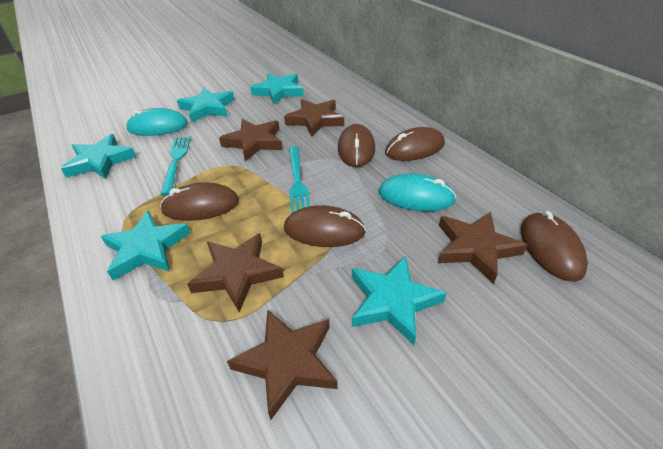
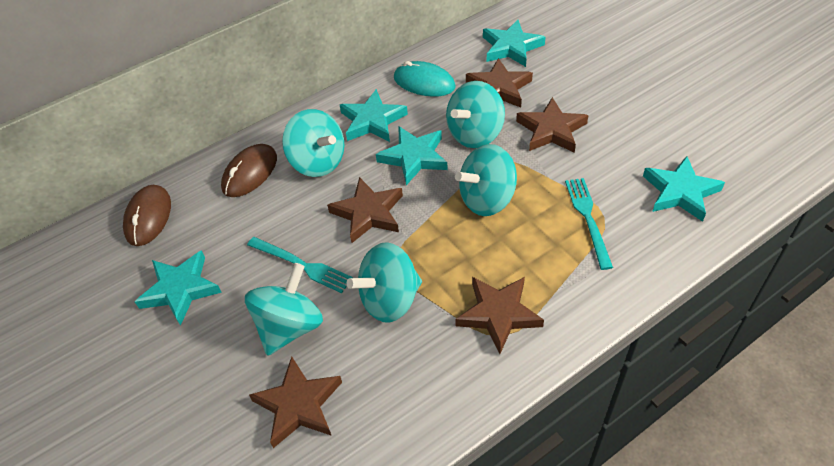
brown mouse: 5 -> 2
turquoise mouse: 2 -> 1
turquoise spinning top: 0 -> 5

